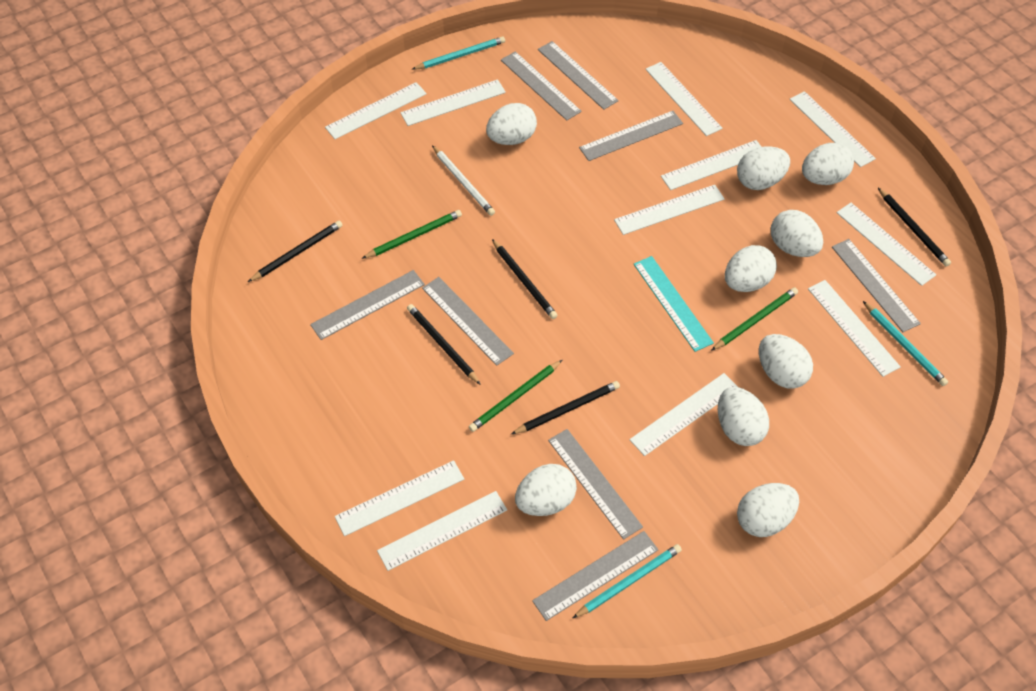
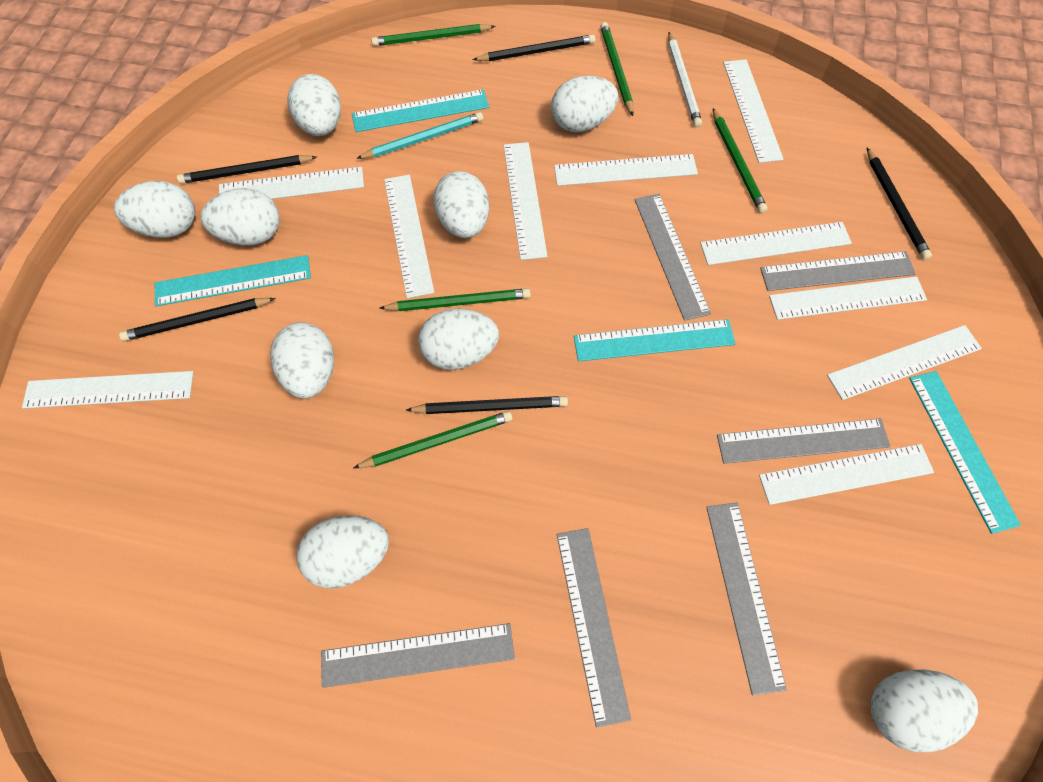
green pencil: 3 -> 5
grey ruler: 8 -> 6
turquoise pencil: 3 -> 1
turquoise ruler: 1 -> 4
white ruler: 11 -> 10

